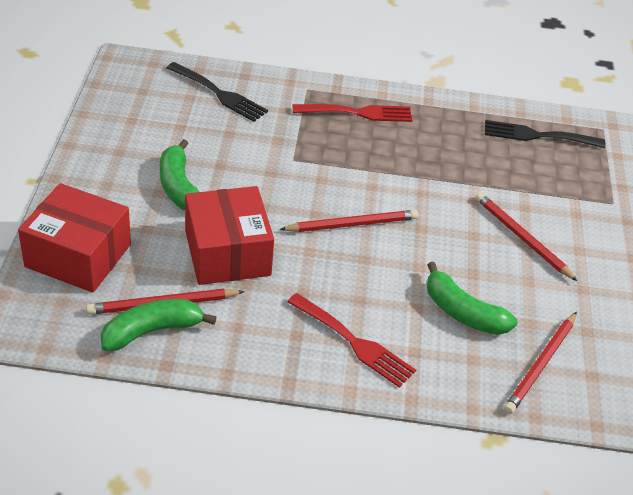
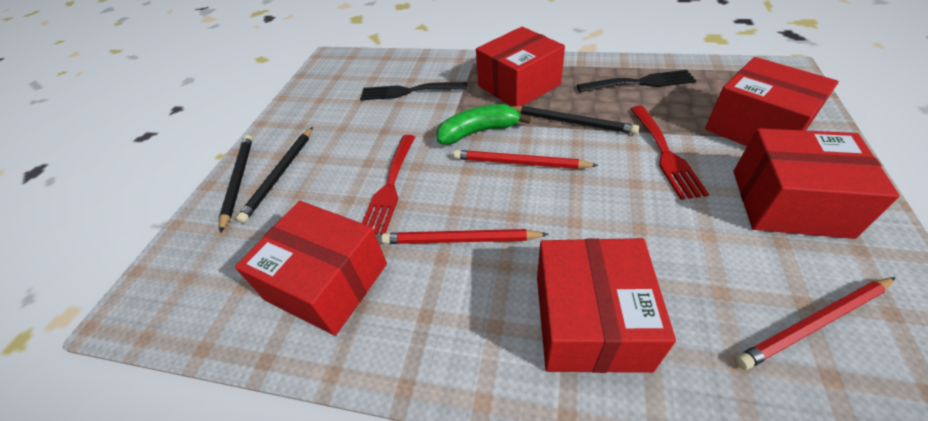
black pencil: 0 -> 3
green banana: 3 -> 1
red box: 2 -> 5
red pencil: 4 -> 3

